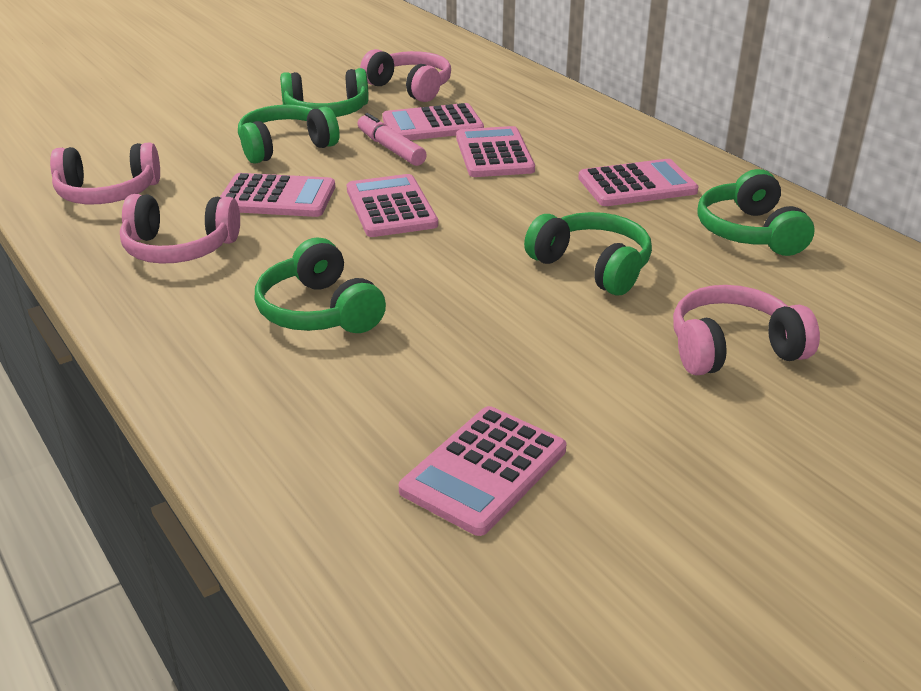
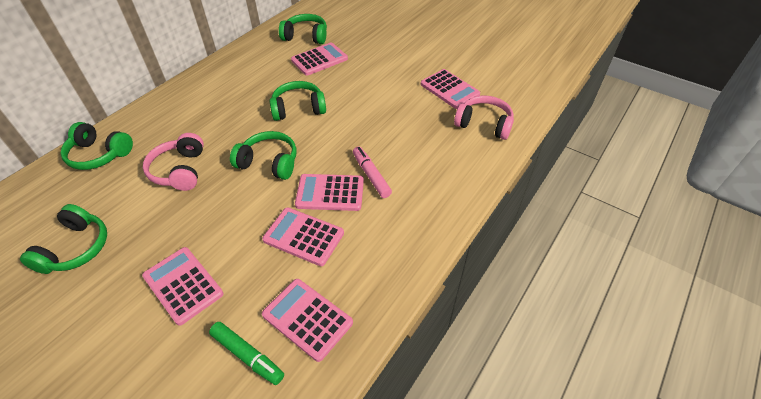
green marker: 0 -> 1
pink headphones: 4 -> 2

